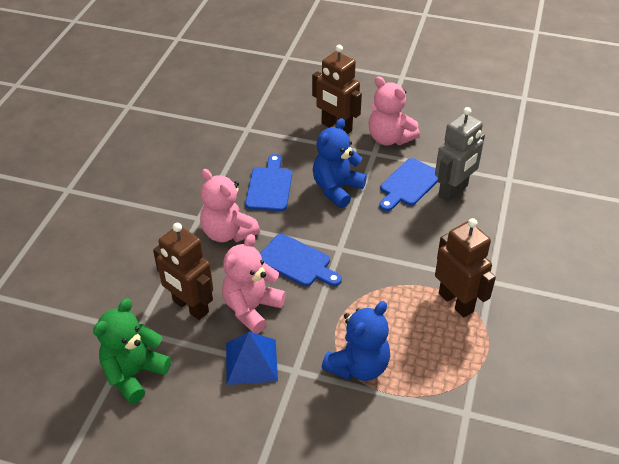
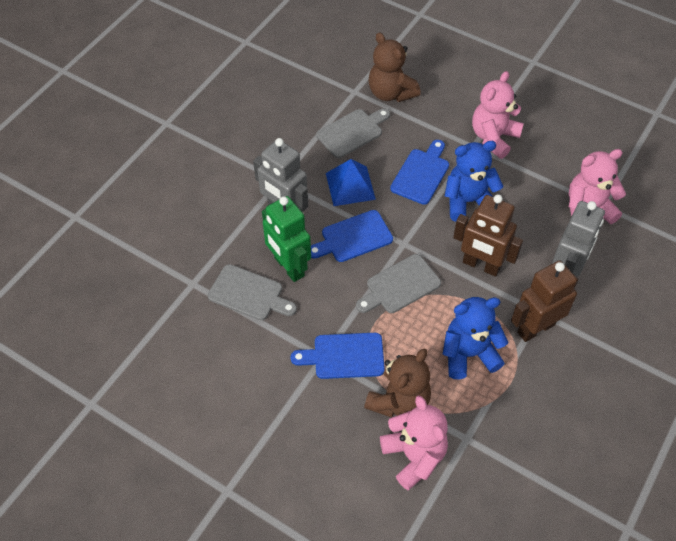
brown robot: 3 -> 2
brown teddy bear: 0 -> 2
green robot: 0 -> 1
green teddy bear: 1 -> 0
grey cutting board: 0 -> 3
grey robot: 1 -> 2

